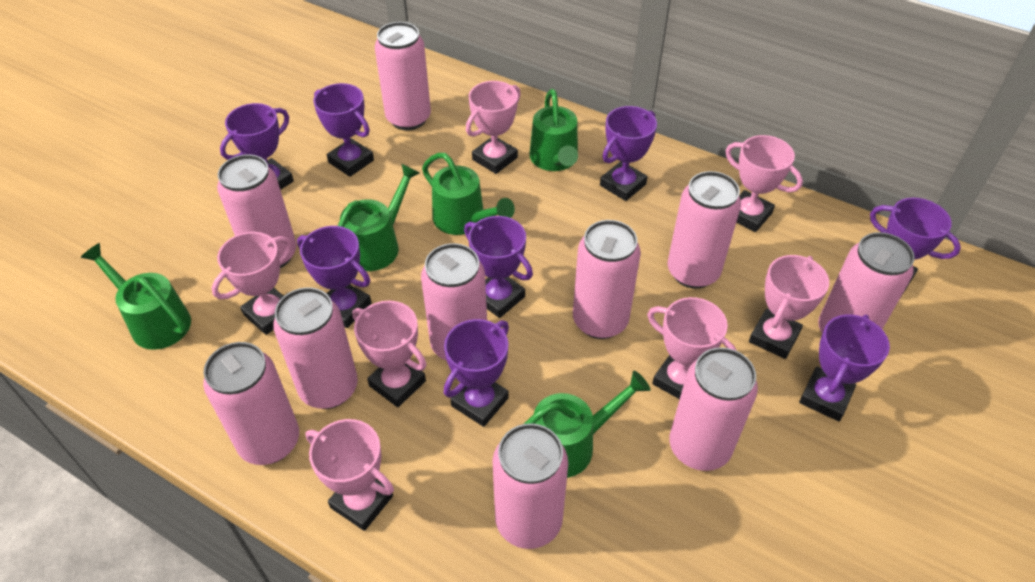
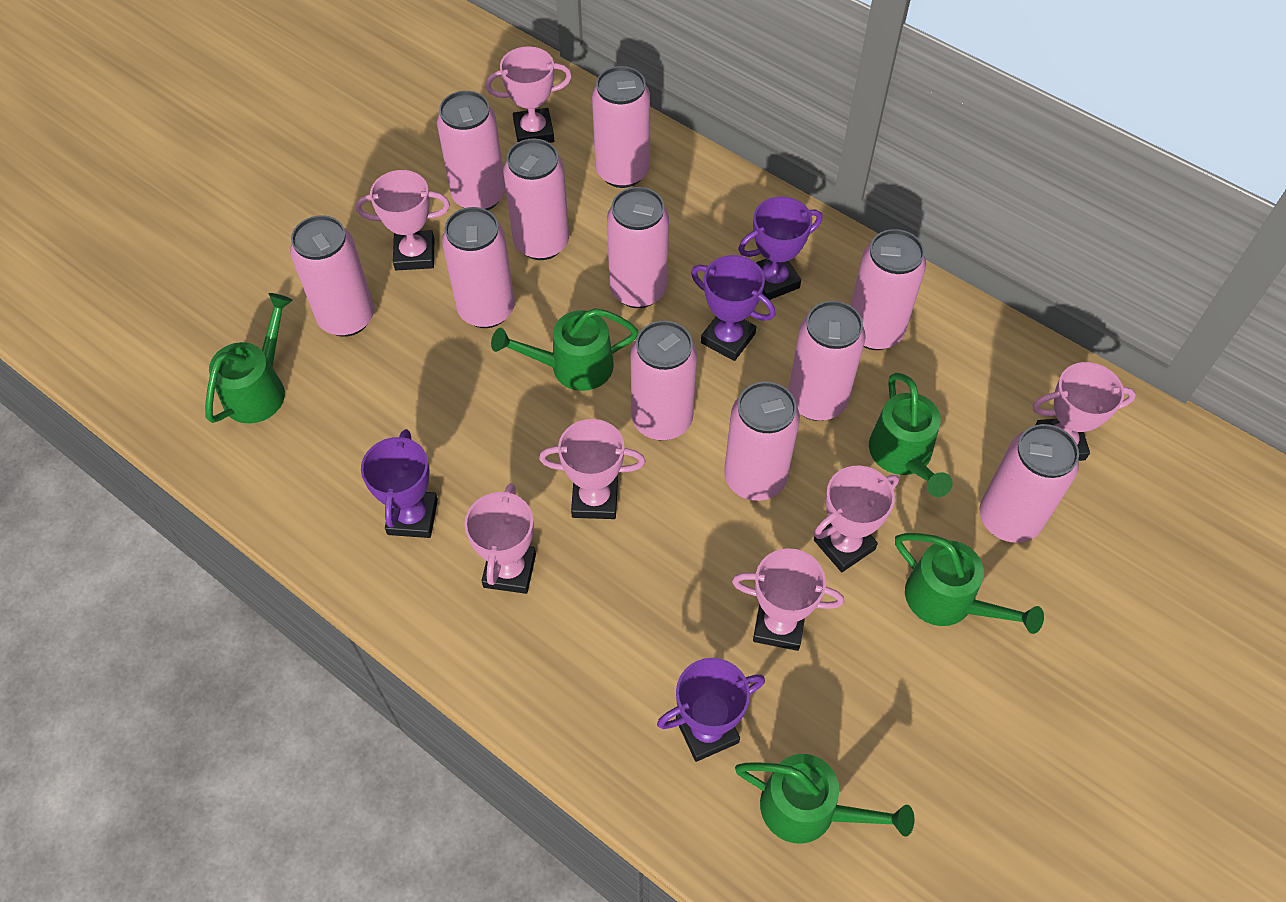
pink can: 10 -> 11
purple trophy: 8 -> 4

